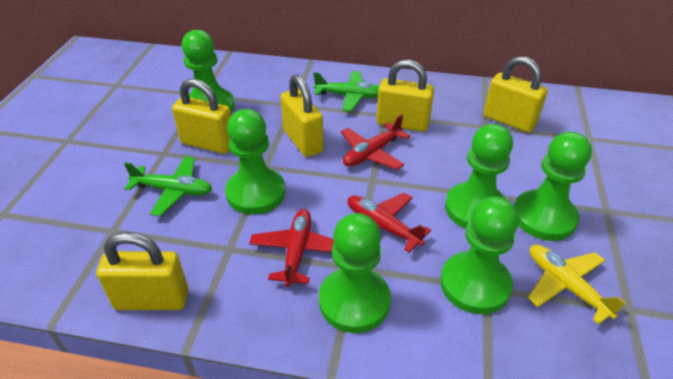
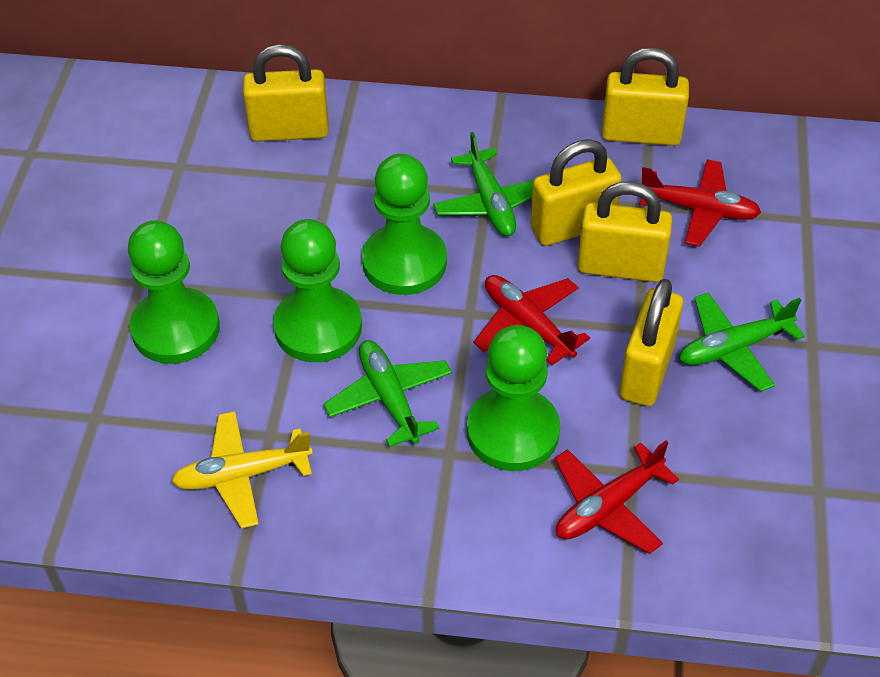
green pawn: 6 -> 4
green plane: 2 -> 3

